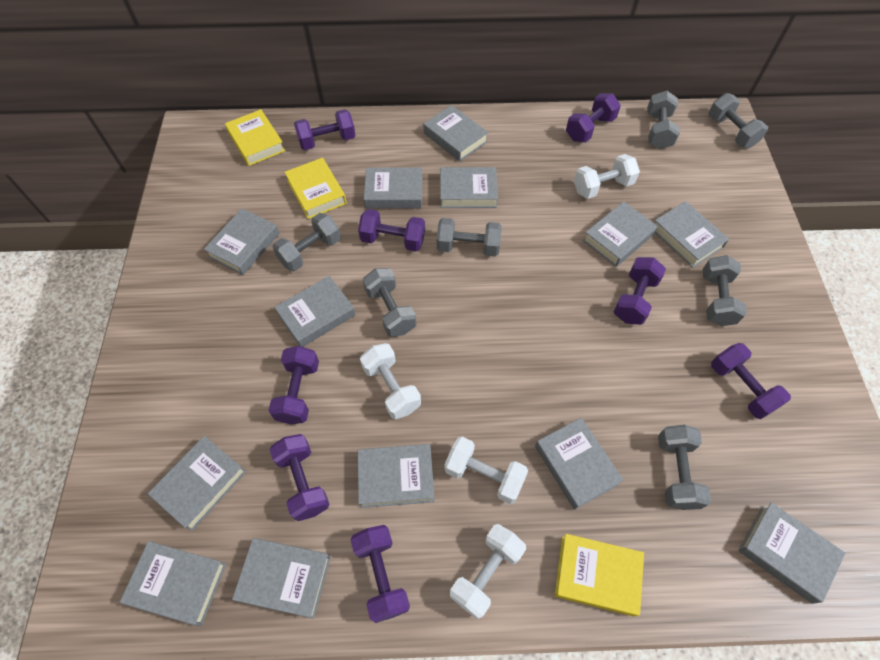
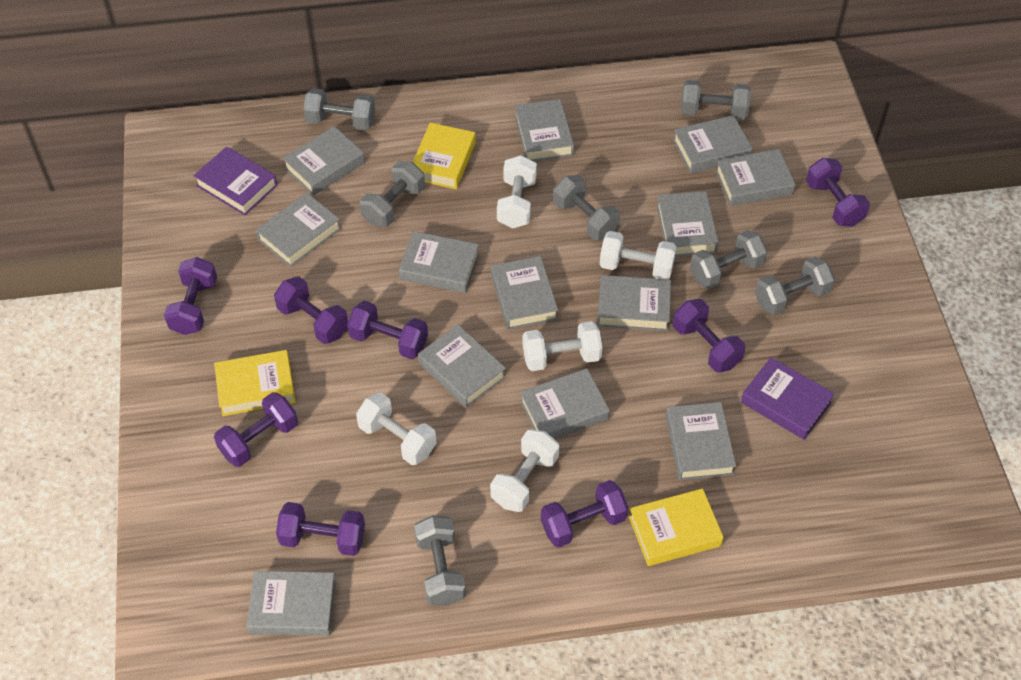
purple book: 0 -> 2
white dumbbell: 4 -> 5

